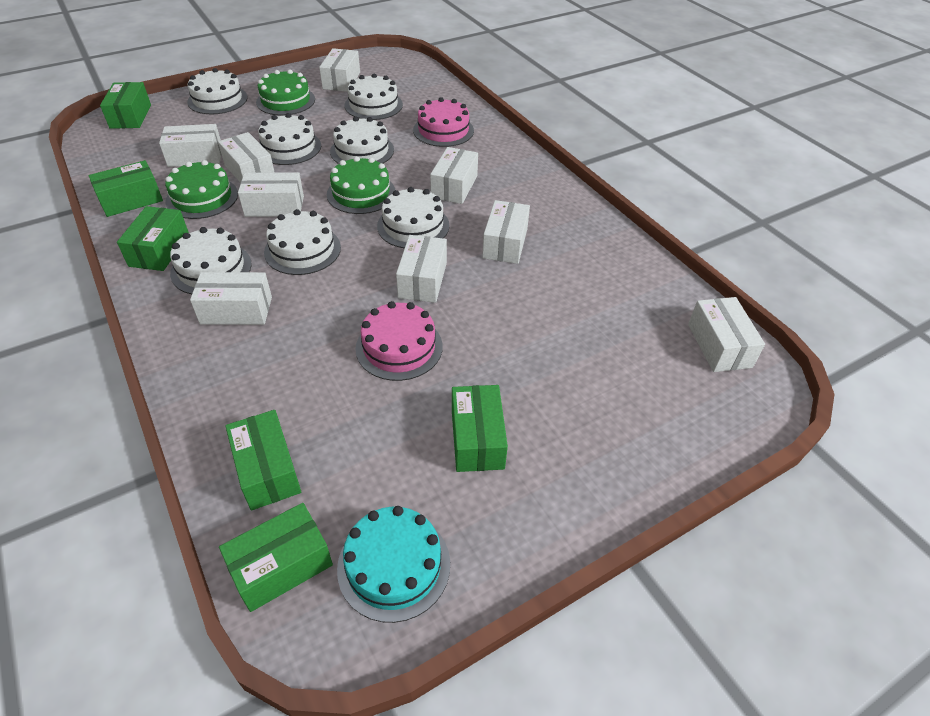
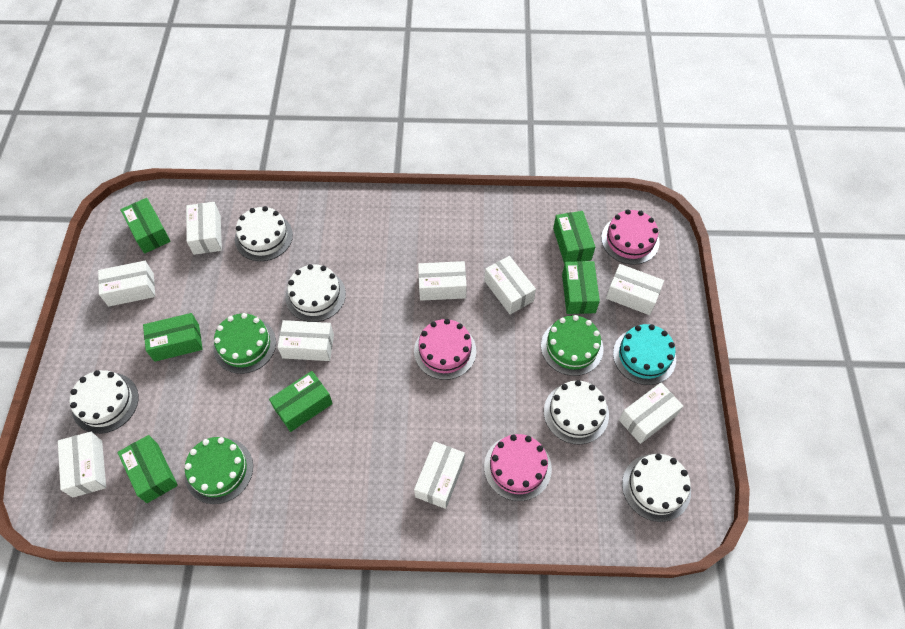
pink cake: 2 -> 3
white cake: 7 -> 5

